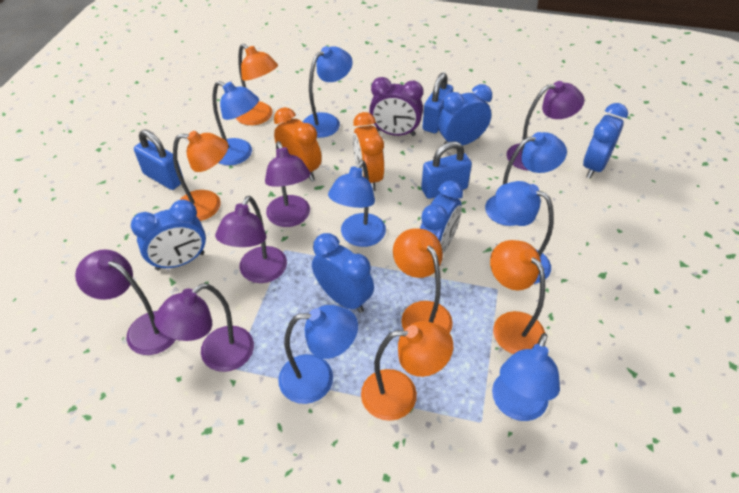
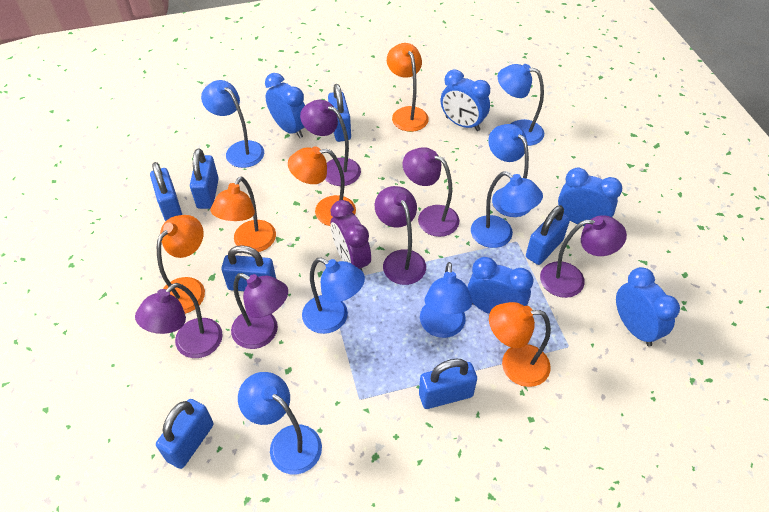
blue padlock: 3 -> 7
orange clock: 2 -> 0
purple lamp: 5 -> 6

